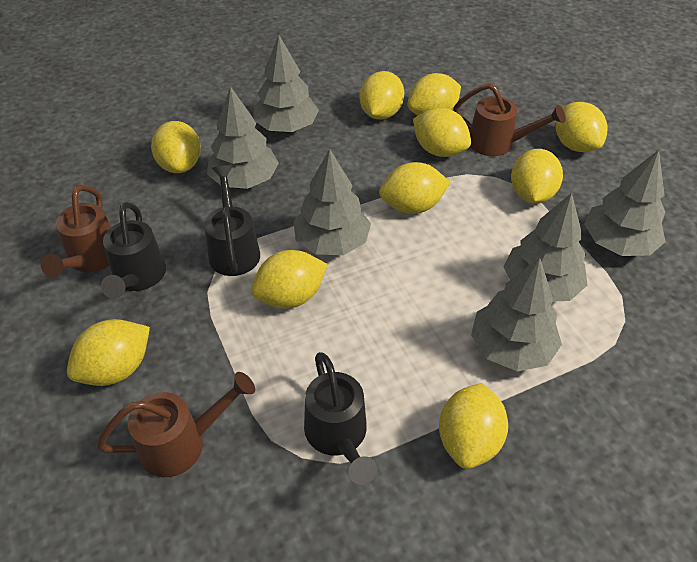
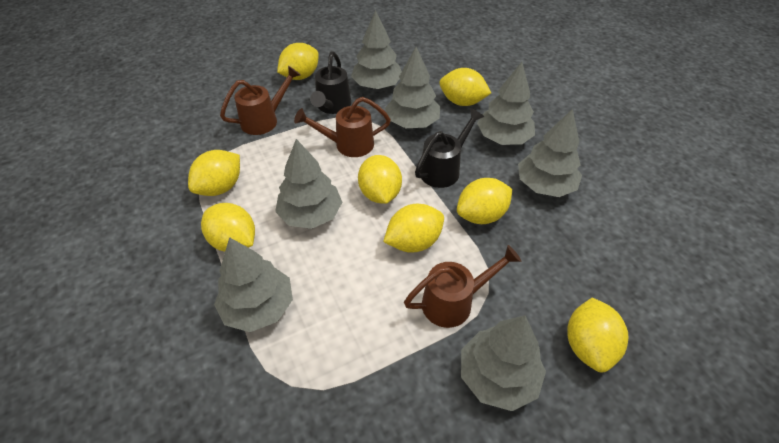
black watering can: 3 -> 2
grey tree: 6 -> 7
yellow lemon: 10 -> 8

